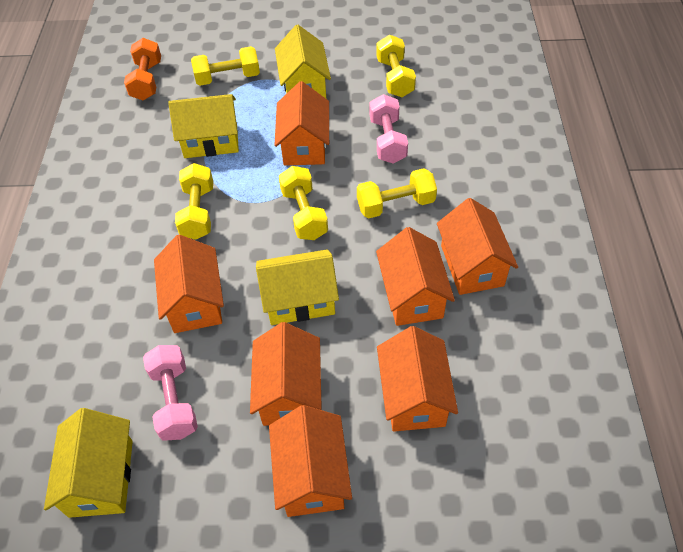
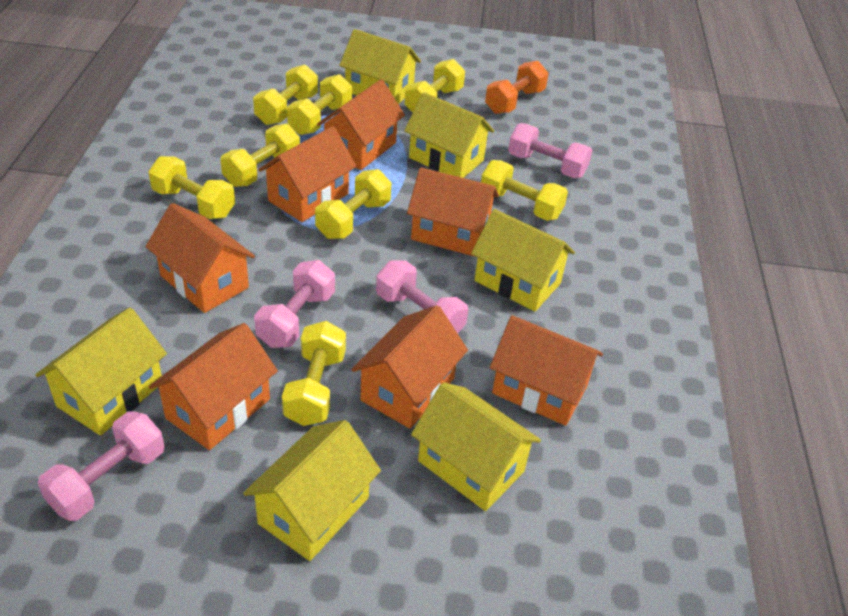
pink dumbbell: 2 -> 4
yellow dumbbell: 5 -> 8
yellow house: 4 -> 6

